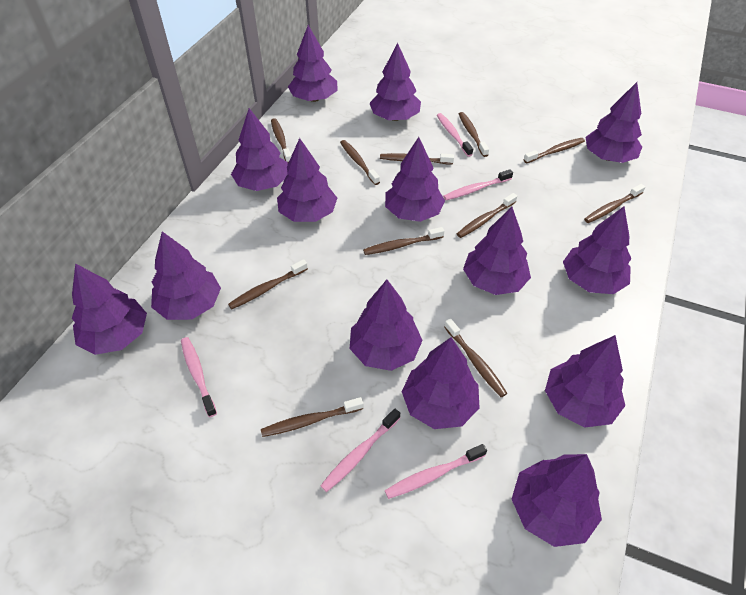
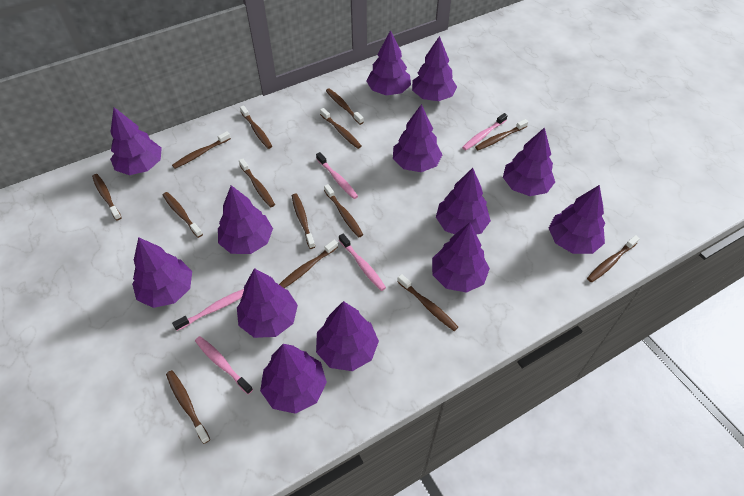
brown toothbrush: 11 -> 14
purple tree: 14 -> 13

